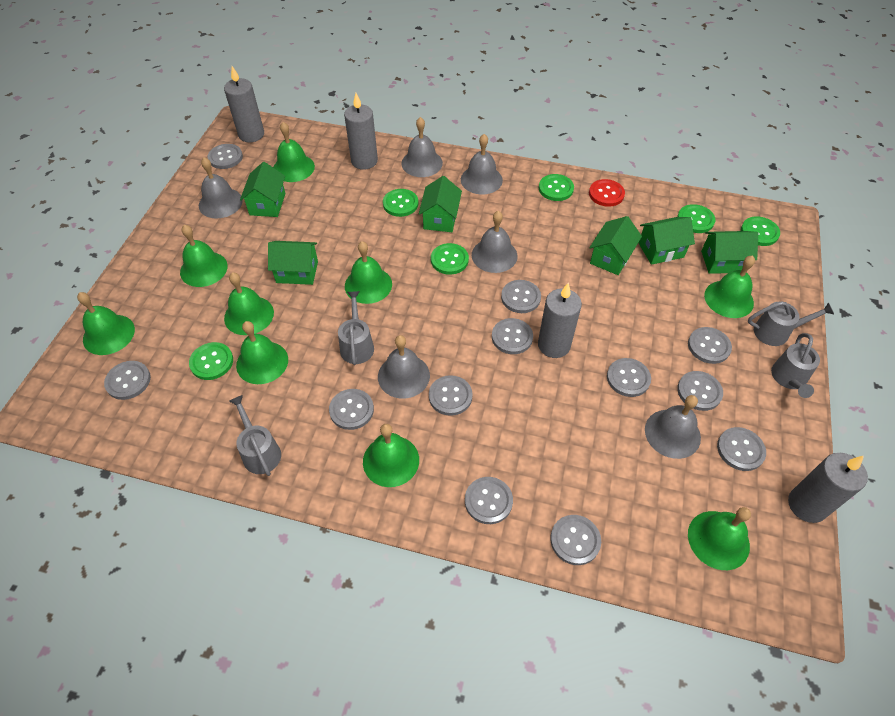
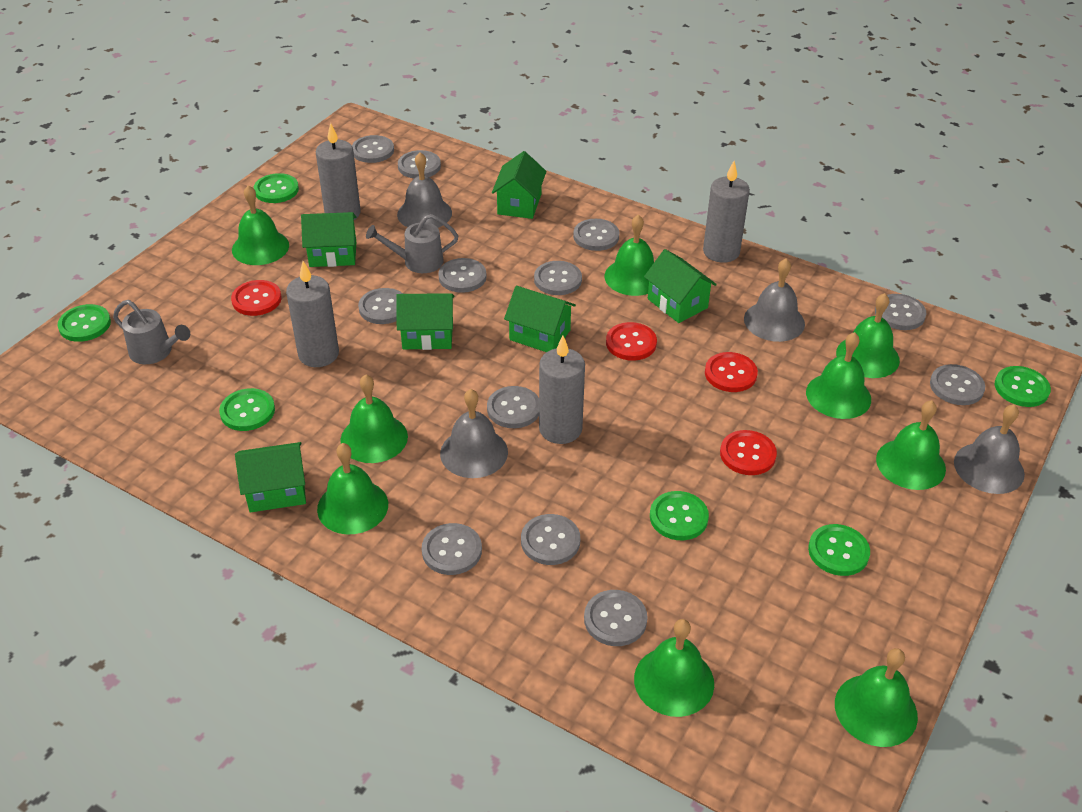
grey bell: 6 -> 4
grey watering can: 4 -> 2
red button: 1 -> 4

